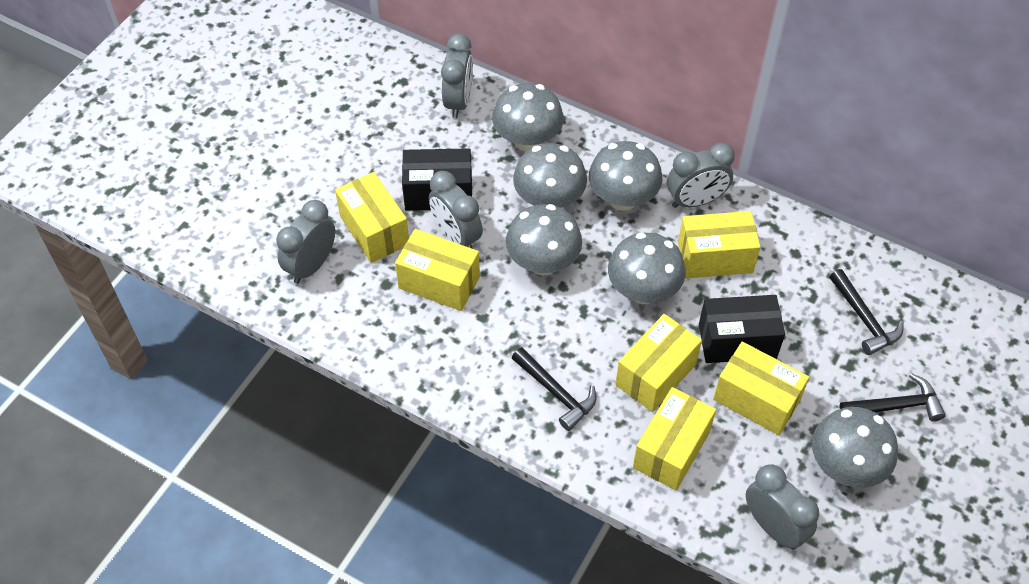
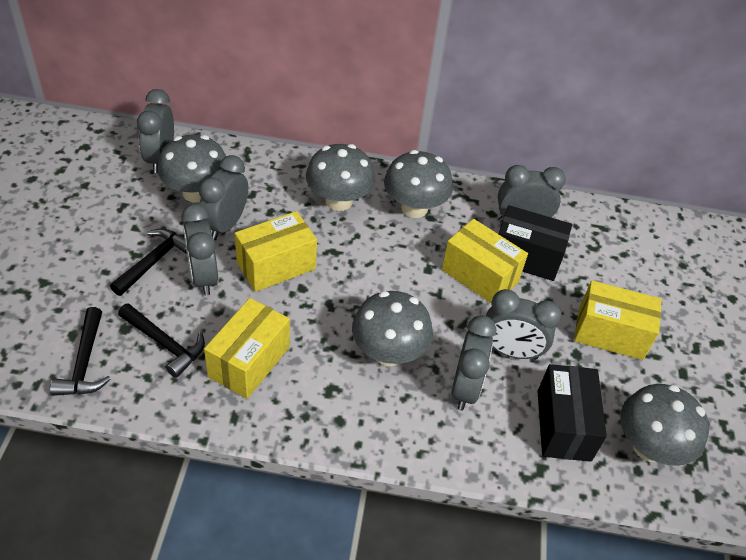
grey clock: 5 -> 6
grey mushroom: 6 -> 5
yellow box: 6 -> 4

